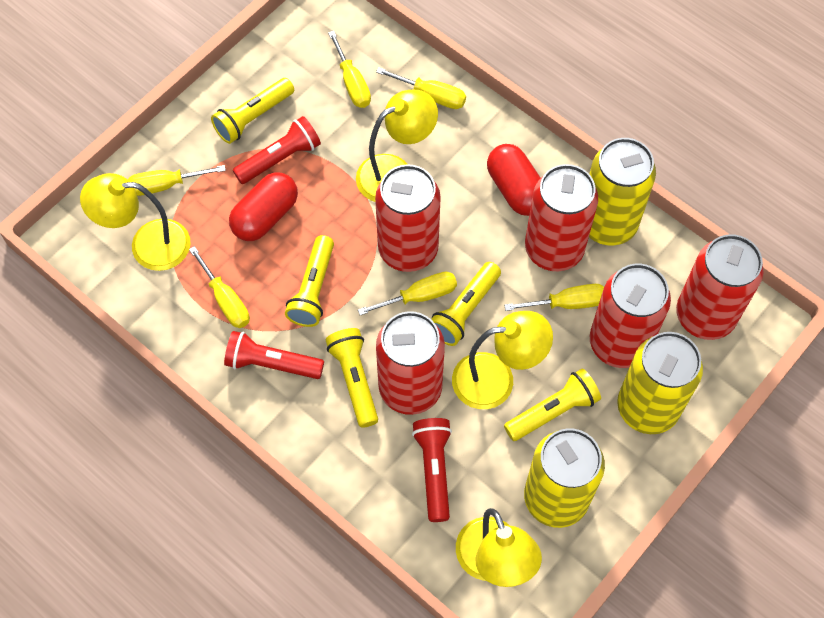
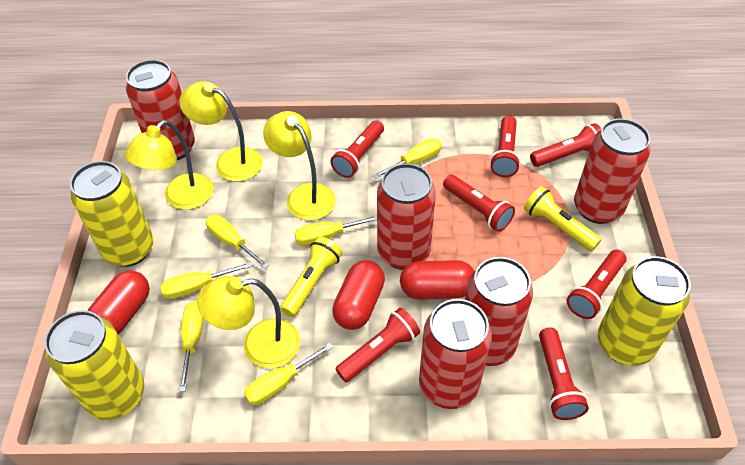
red capsule: 2 -> 3
red flashlight: 3 -> 7
yellow flashlight: 5 -> 2

